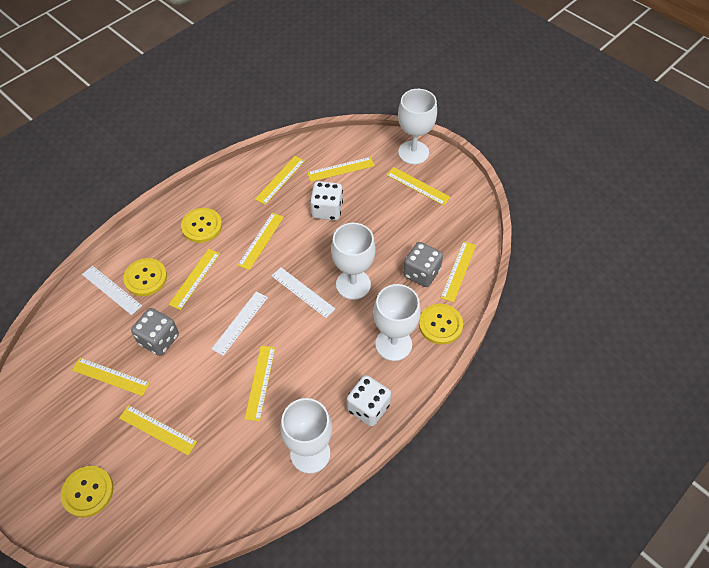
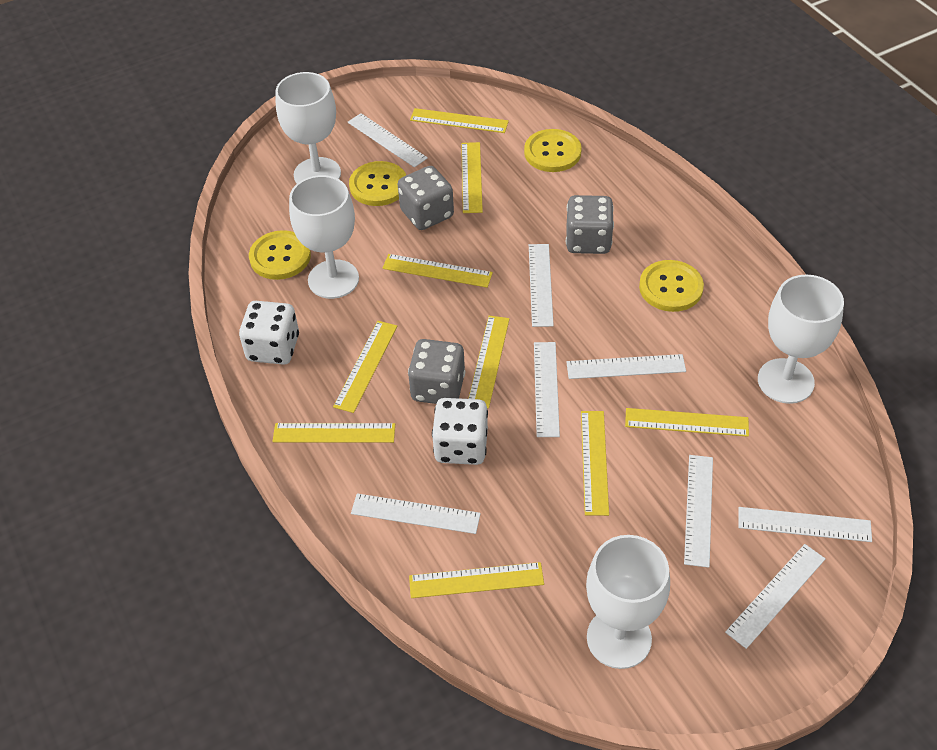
grey dice: 2 -> 3
white ruler: 3 -> 8

